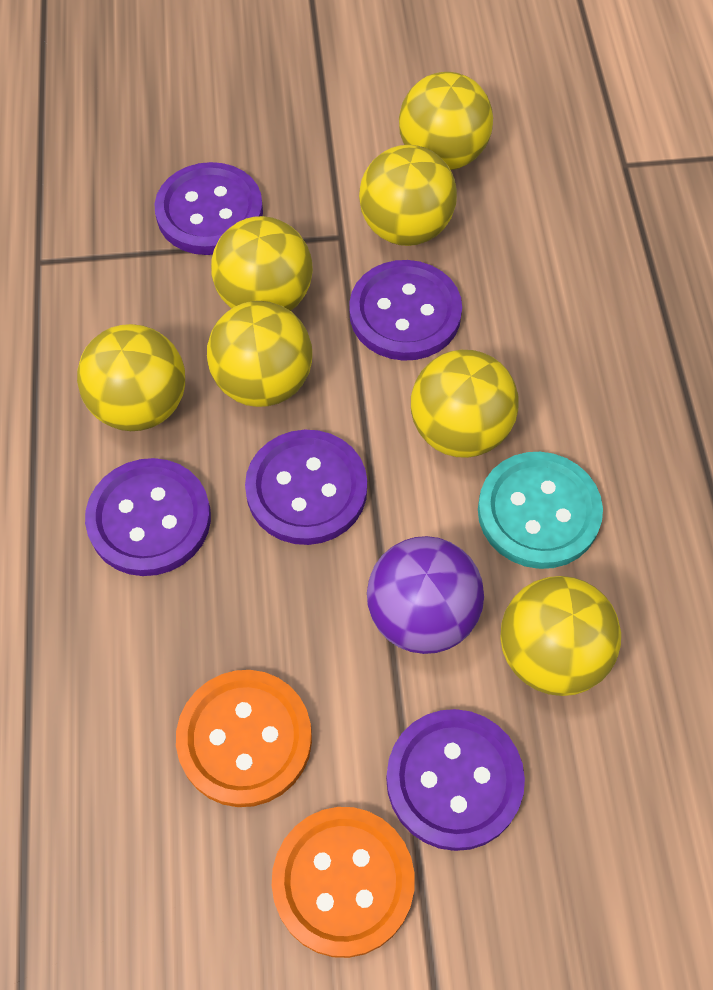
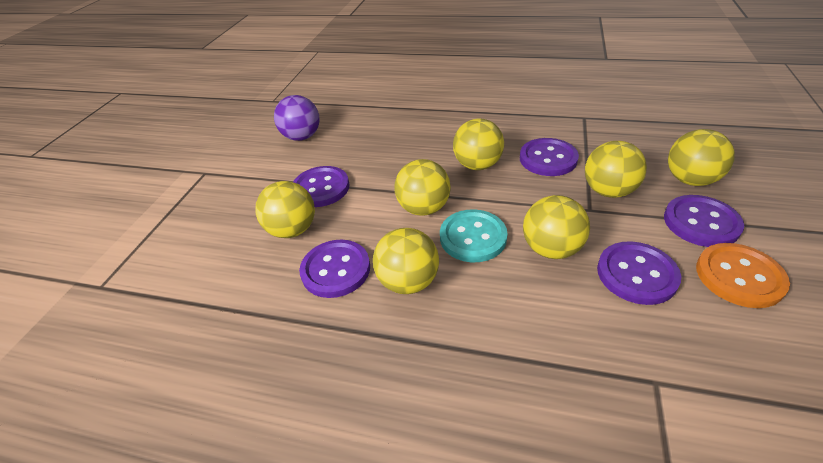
orange button: 2 -> 1

